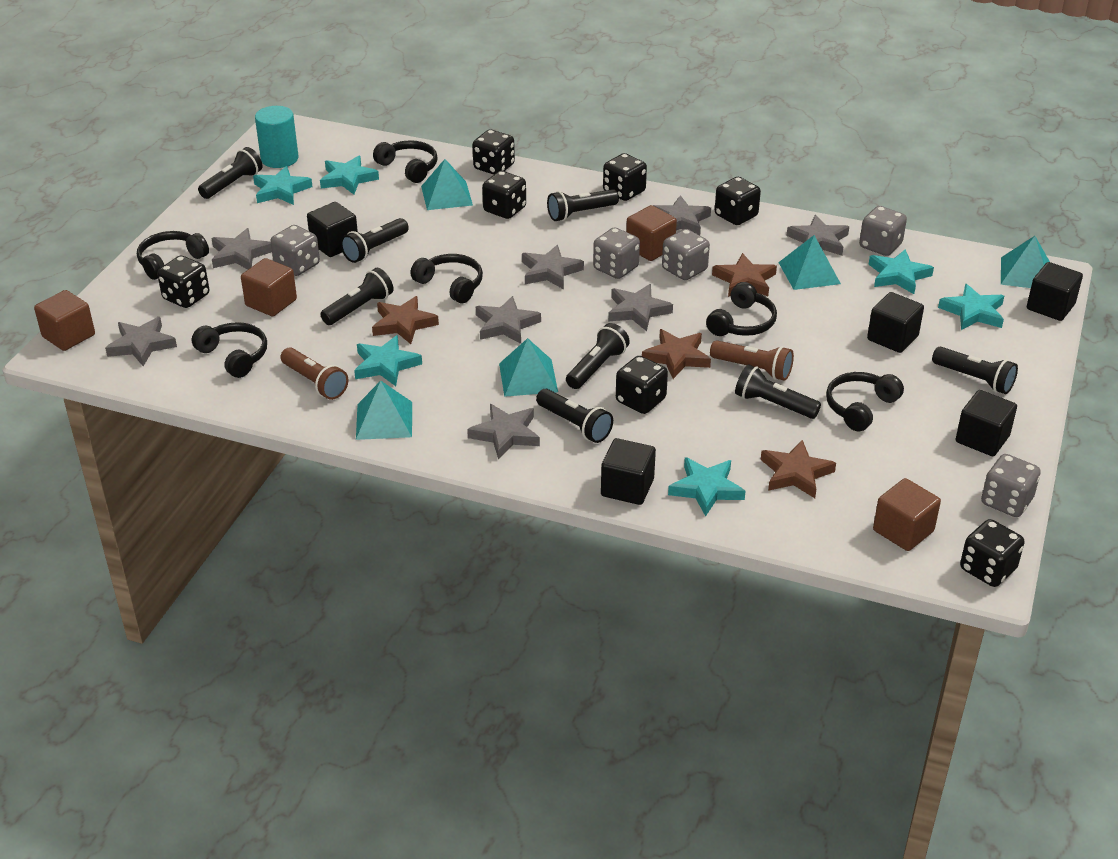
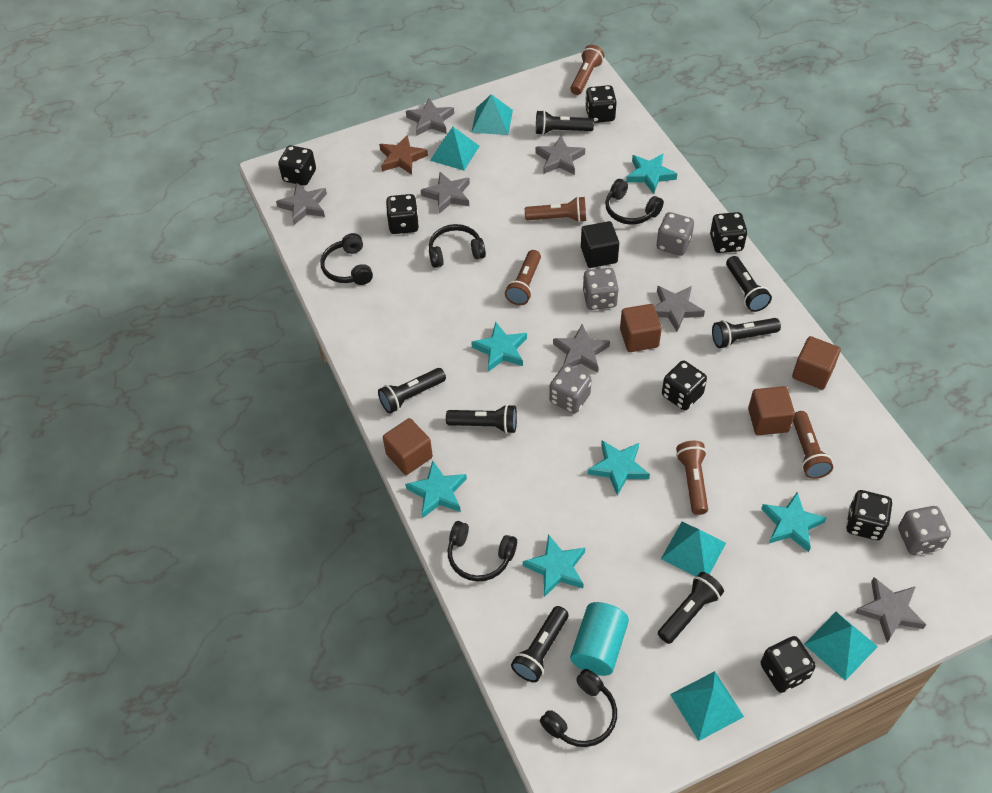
black cube: 5 -> 1
black flashlight: 8 -> 7
black headphones: 6 -> 5
brown flashlight: 2 -> 5
brown star: 4 -> 1
grey dice: 5 -> 4
grey star: 8 -> 7

